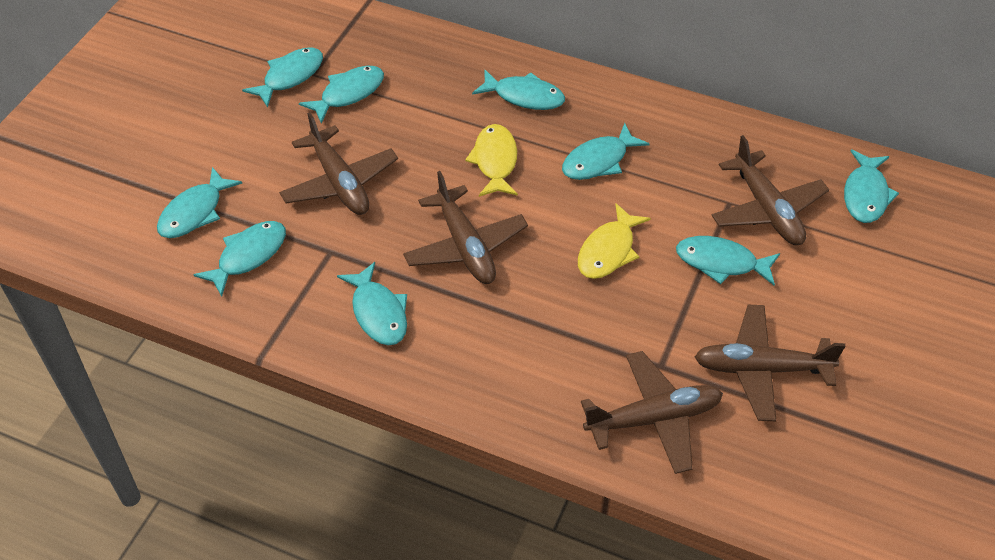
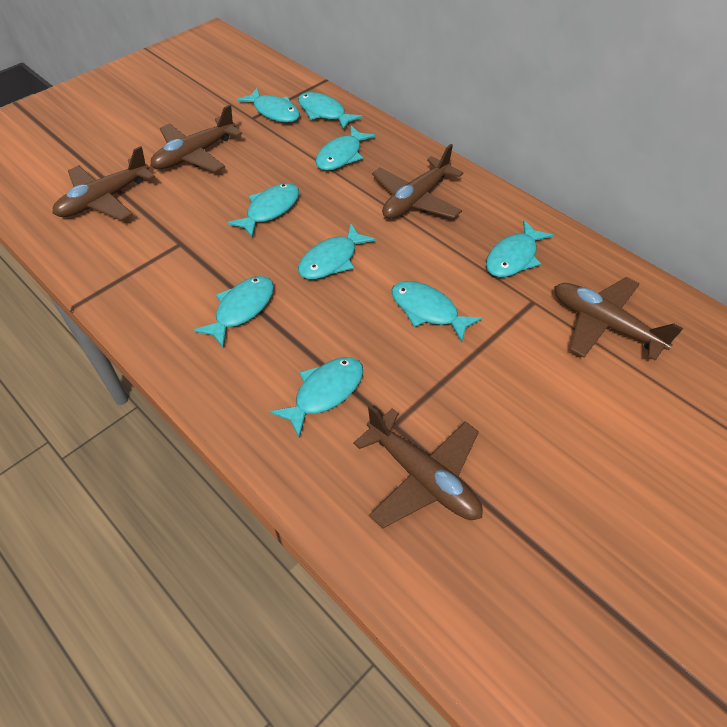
yellow fish: 2 -> 0

